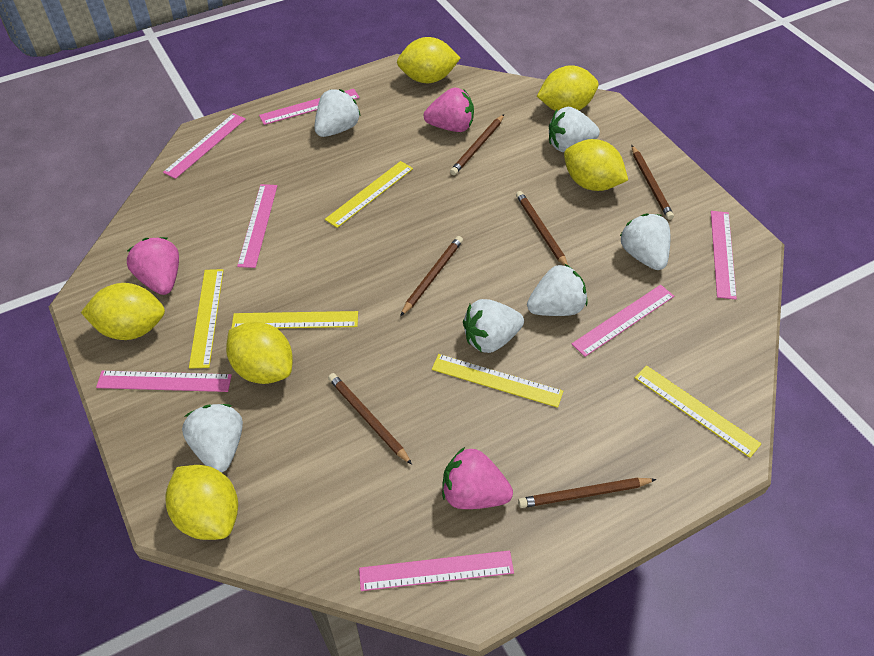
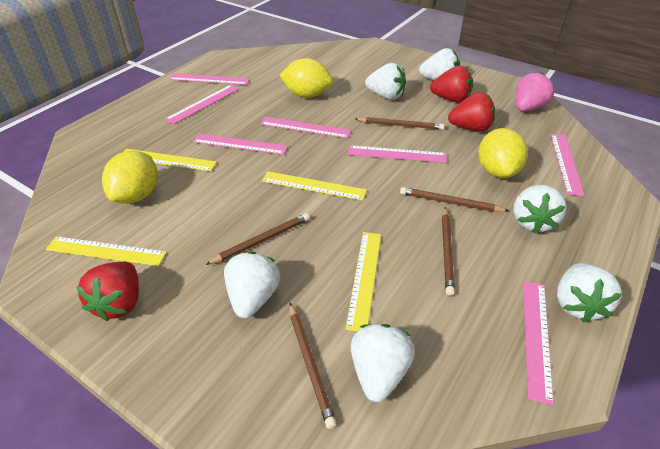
brown pencil: 6 -> 5
pink strawberry: 3 -> 1
red strawberry: 0 -> 3
yellow lemon: 6 -> 3
yellow ruler: 5 -> 4

